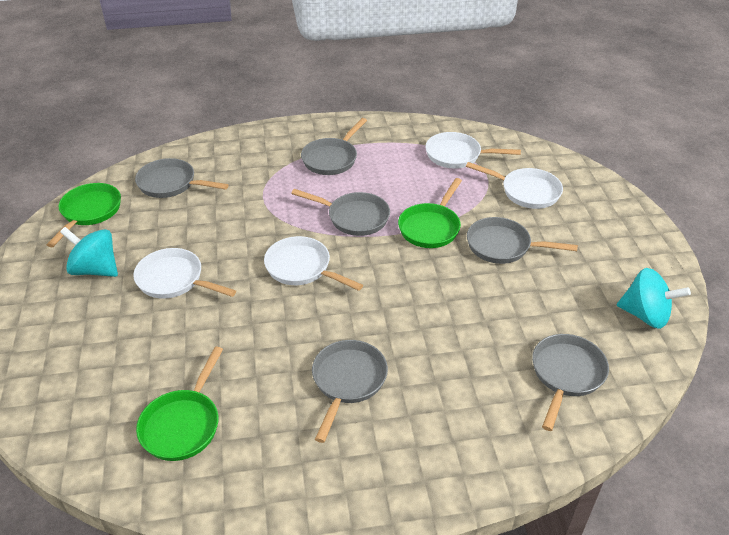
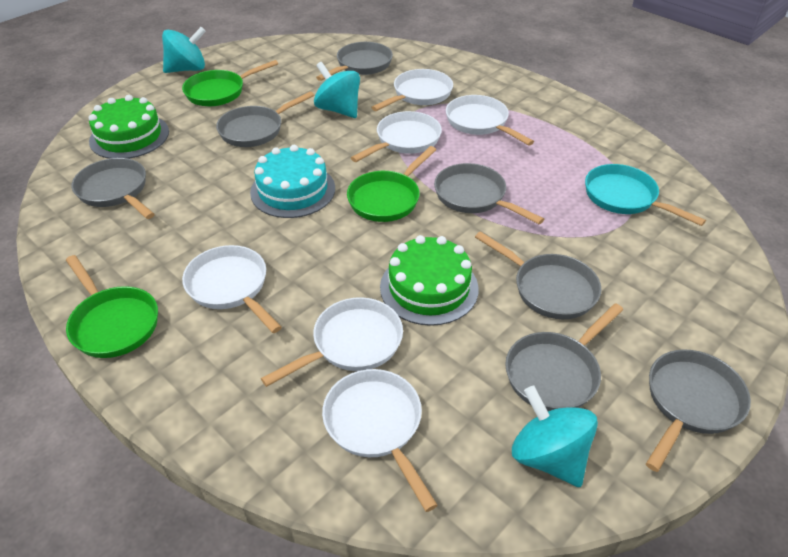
green cake: 0 -> 2
grey pan: 6 -> 7
turquoise cake: 0 -> 1
turquoise pan: 0 -> 1
turquoise spinning top: 2 -> 3
white pan: 4 -> 6

